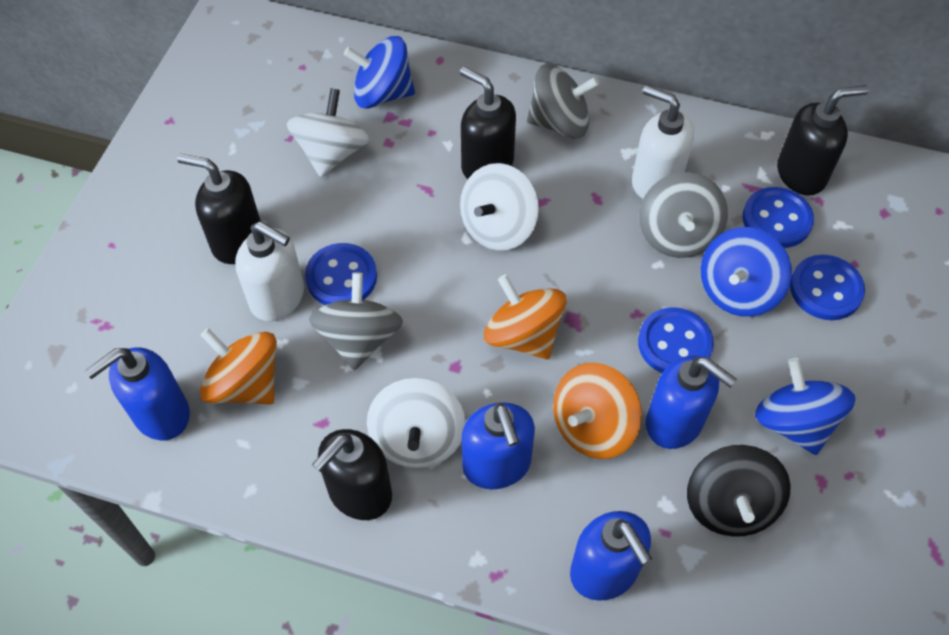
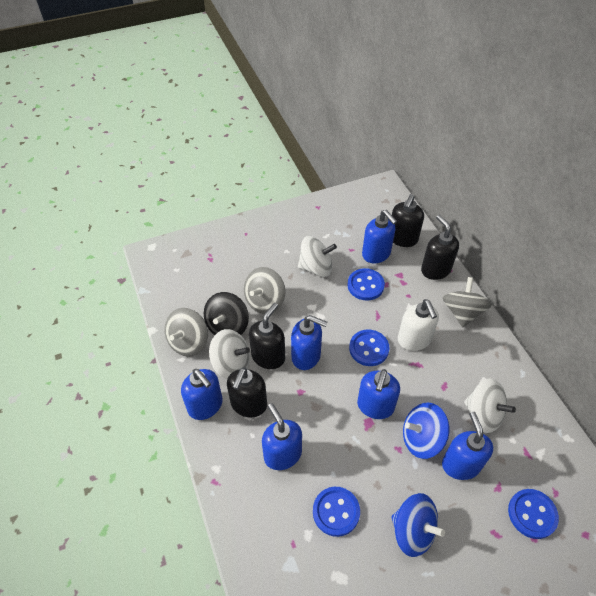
blue soap dispenser: 4 -> 6
blue spinning top: 3 -> 2
orange spinning top: 3 -> 0
white soap dispenser: 2 -> 1

